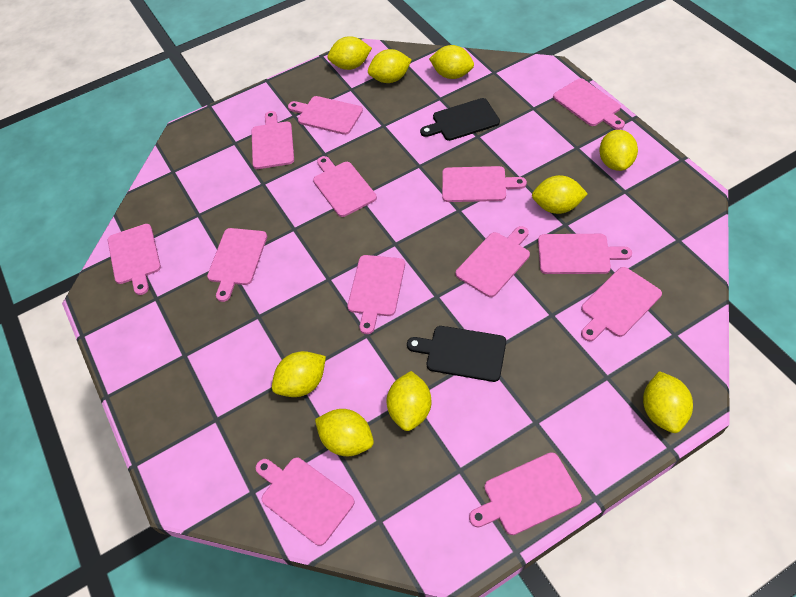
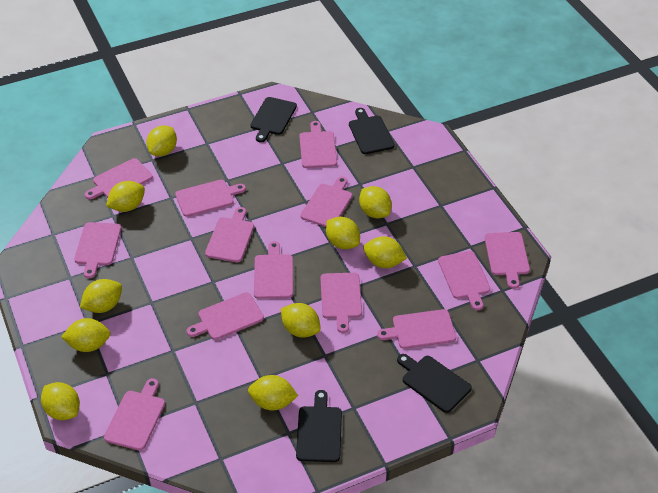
black cutting board: 2 -> 4
yellow lemon: 9 -> 10

